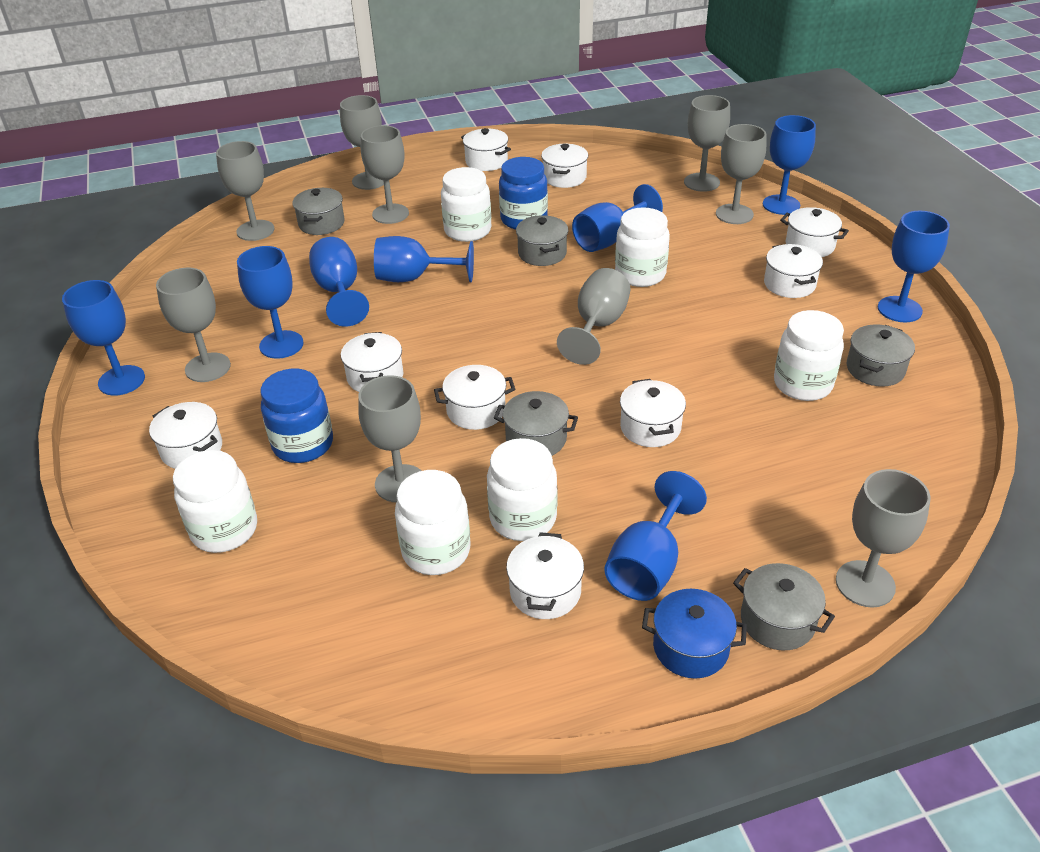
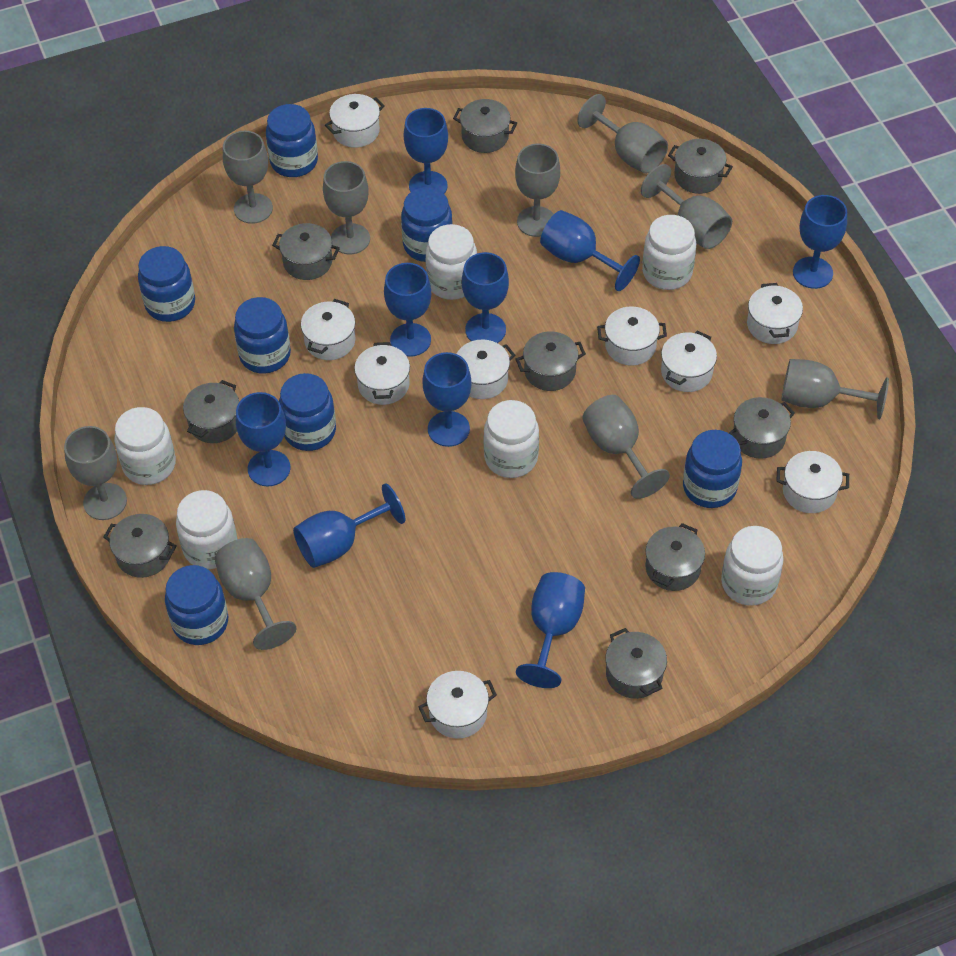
blue goblet: 8 -> 9
blue jar: 2 -> 7
blue pot: 1 -> 0
grey pot: 5 -> 9

